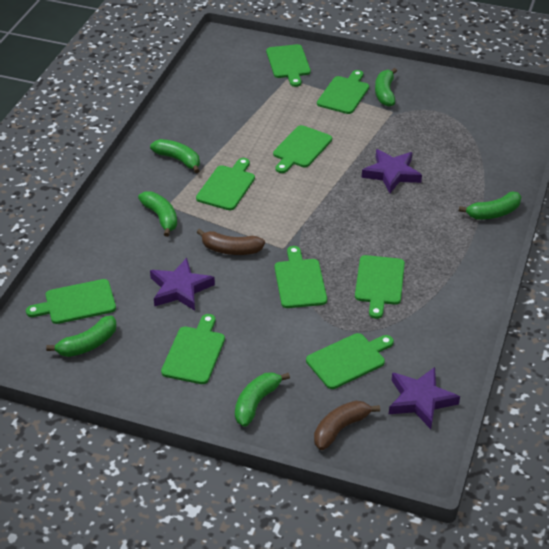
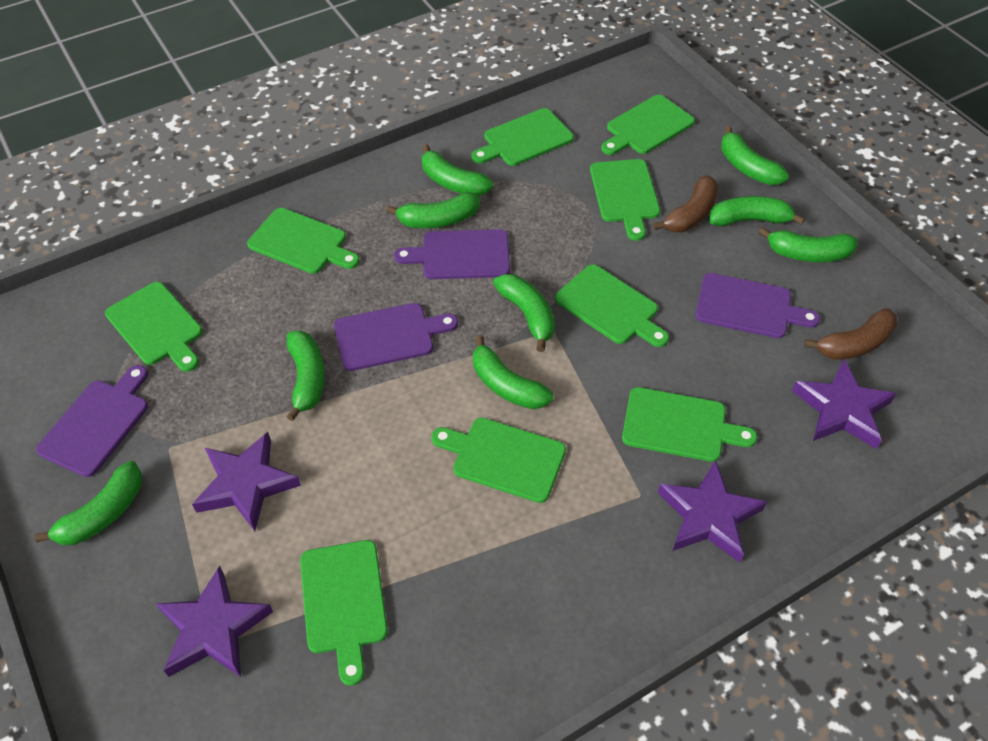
green banana: 6 -> 9
purple cutting board: 0 -> 4
purple star: 3 -> 4

